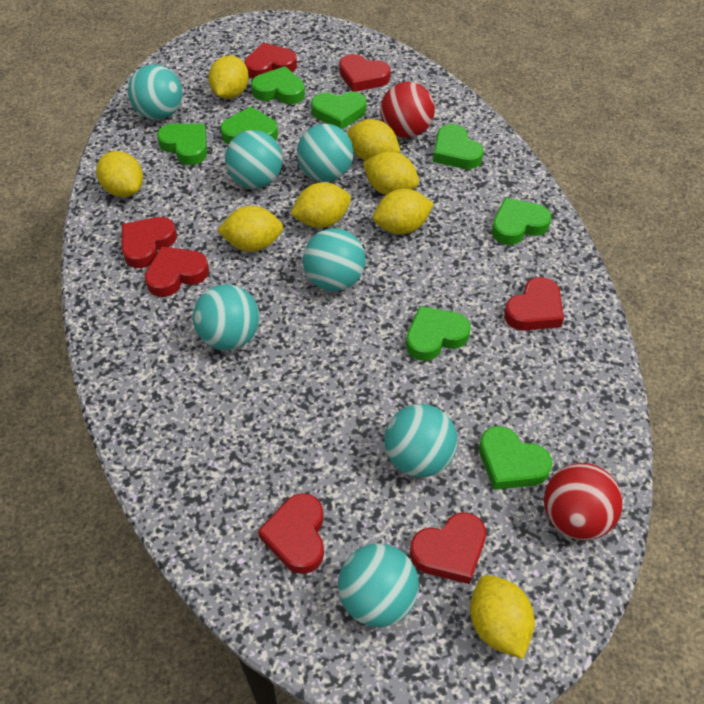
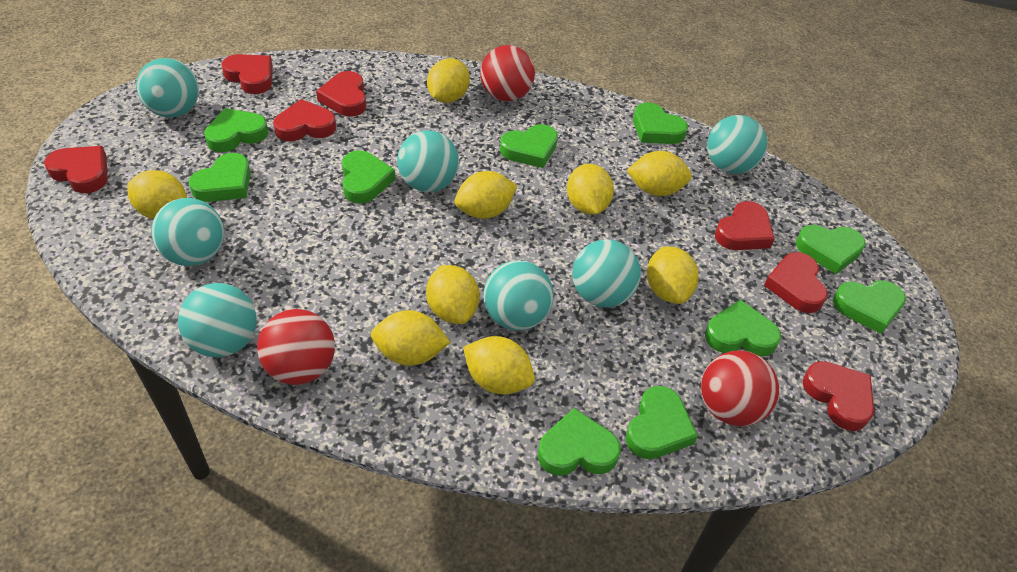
green heart: 8 -> 10
red ball: 2 -> 3
yellow lemon: 8 -> 9

